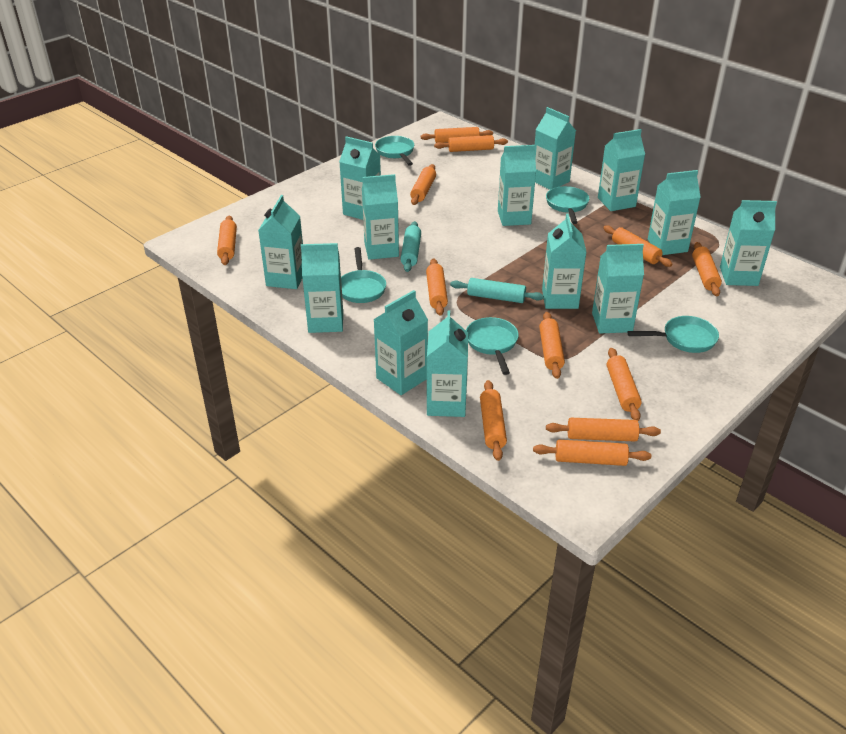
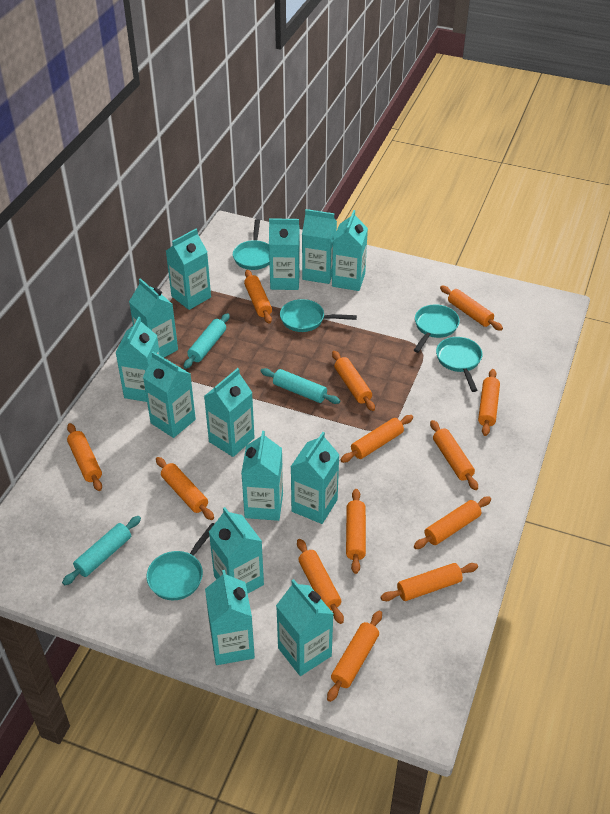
orange rolling pin: 12 -> 13
turquoise rolling pin: 2 -> 3

